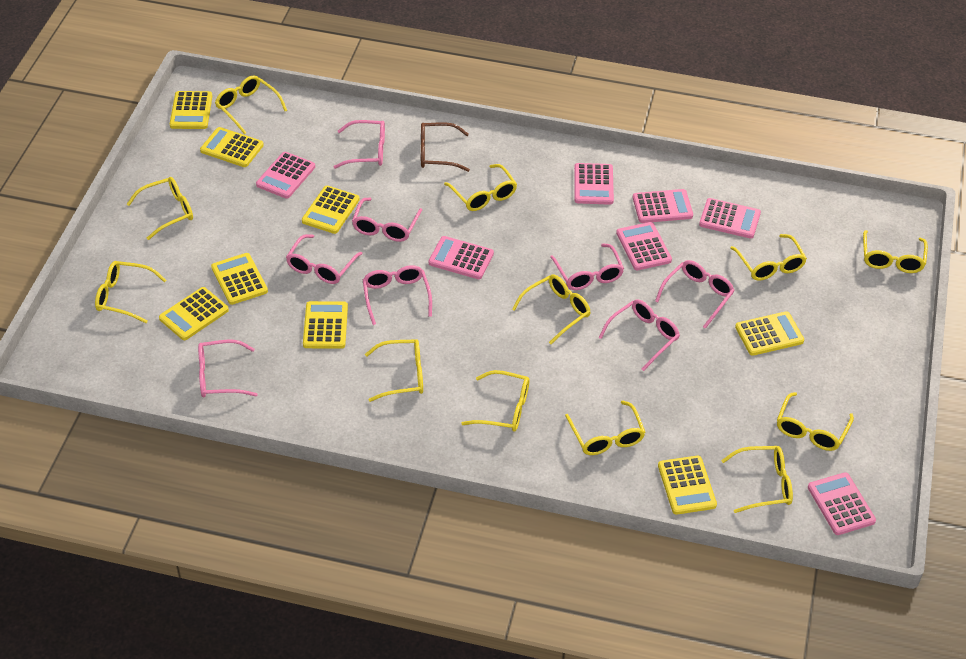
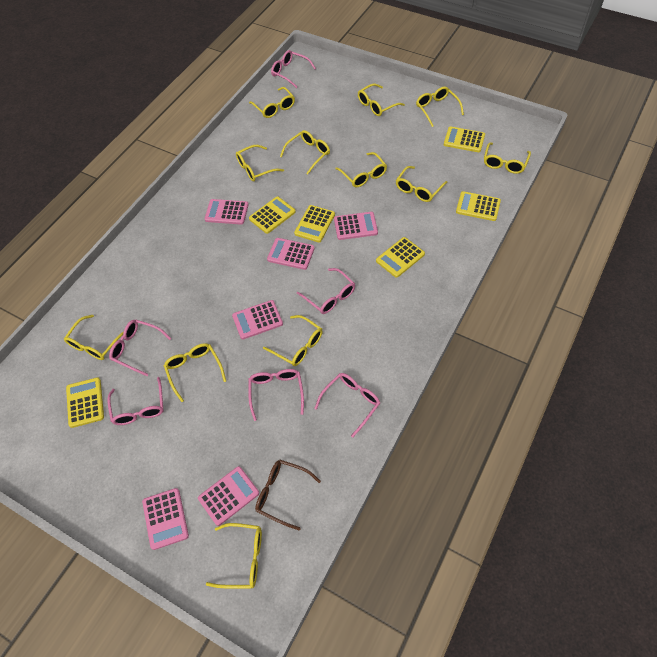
pink calculator: 7 -> 6
pink glasses: 8 -> 6
yellow calculator: 8 -> 6

